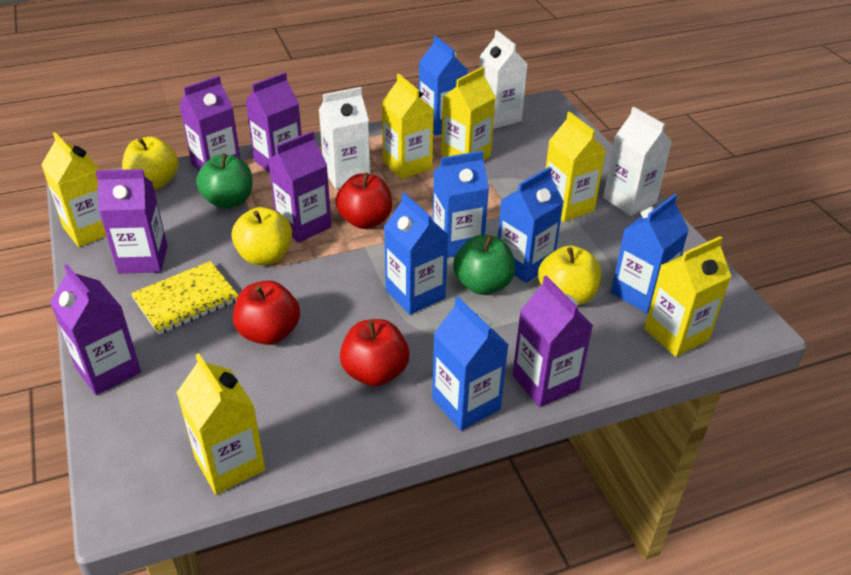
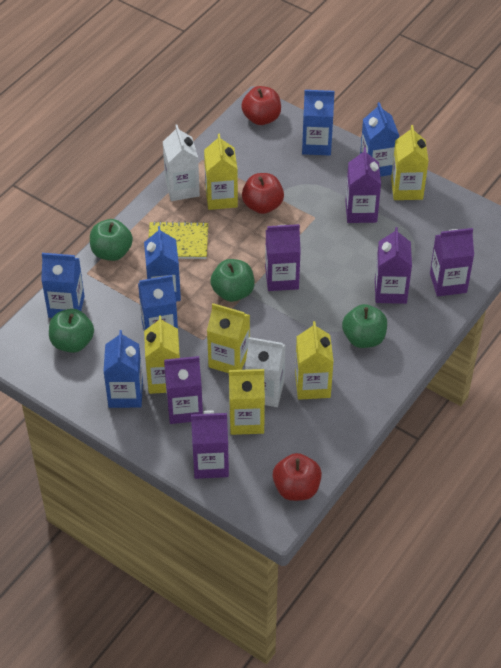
green apple: 2 -> 4
white carton: 3 -> 2
yellow apple: 3 -> 0

